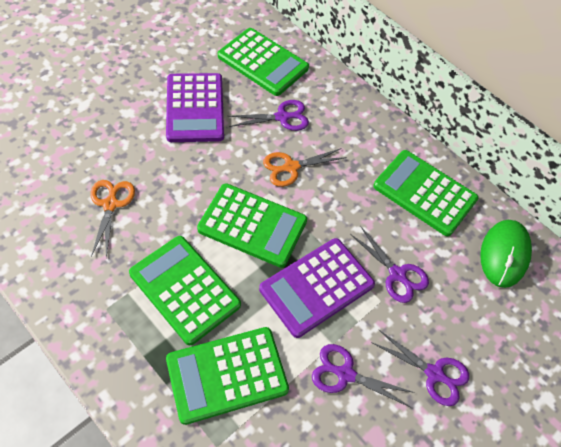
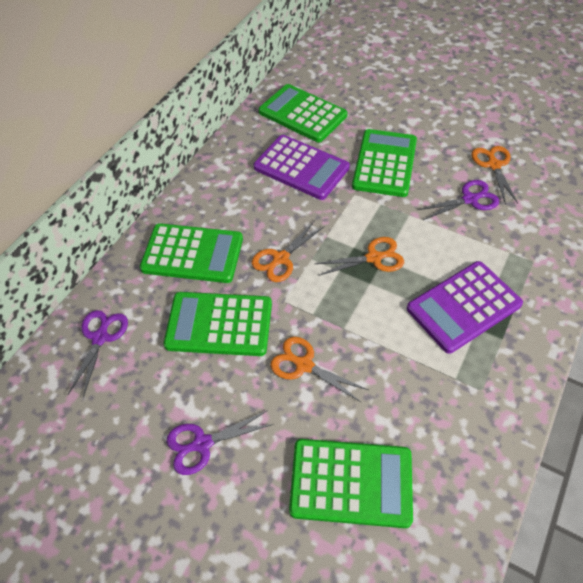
green mouse: 1 -> 0
orange scissors: 2 -> 4
purple scissors: 4 -> 3

